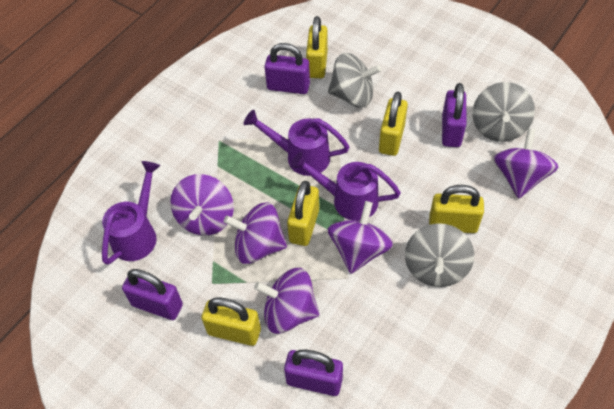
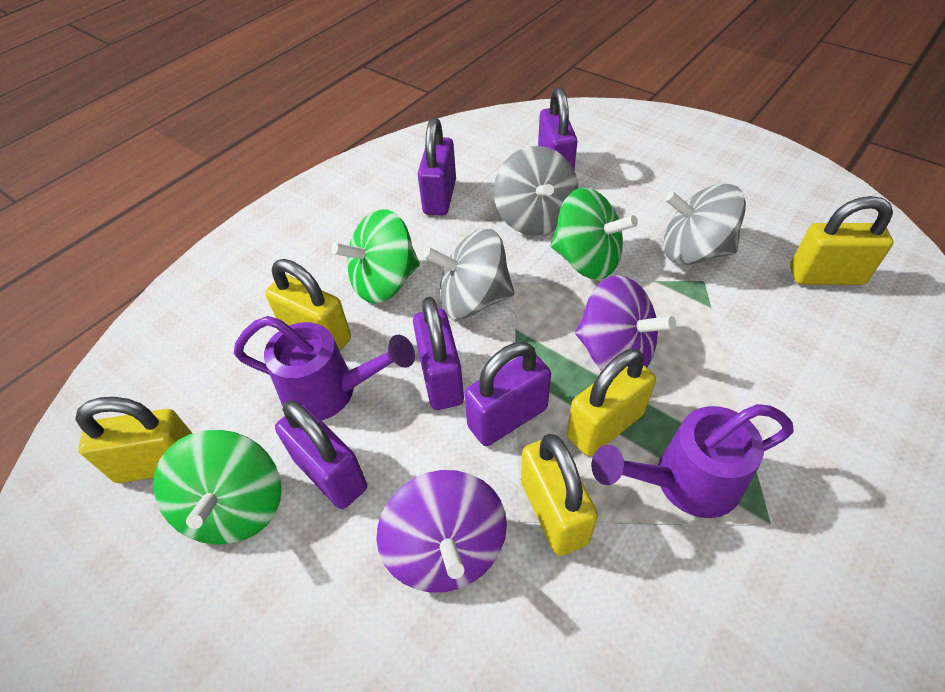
green spinning top: 0 -> 3
purple padlock: 4 -> 5
purple spinning top: 5 -> 2
purple watering can: 3 -> 2

